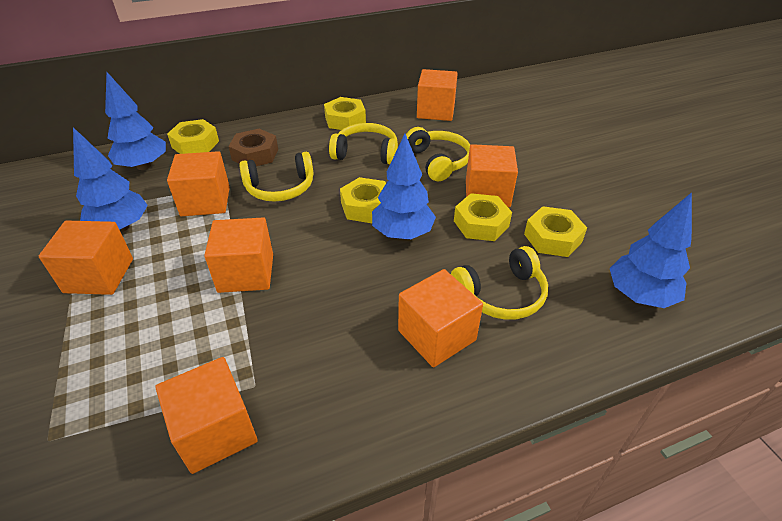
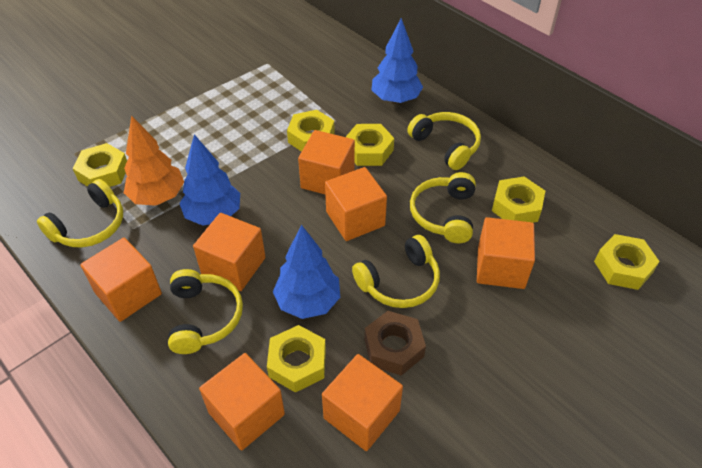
blue tree: 4 -> 3
orange tree: 0 -> 1
yellow headphones: 4 -> 5
yellow nut: 5 -> 6

